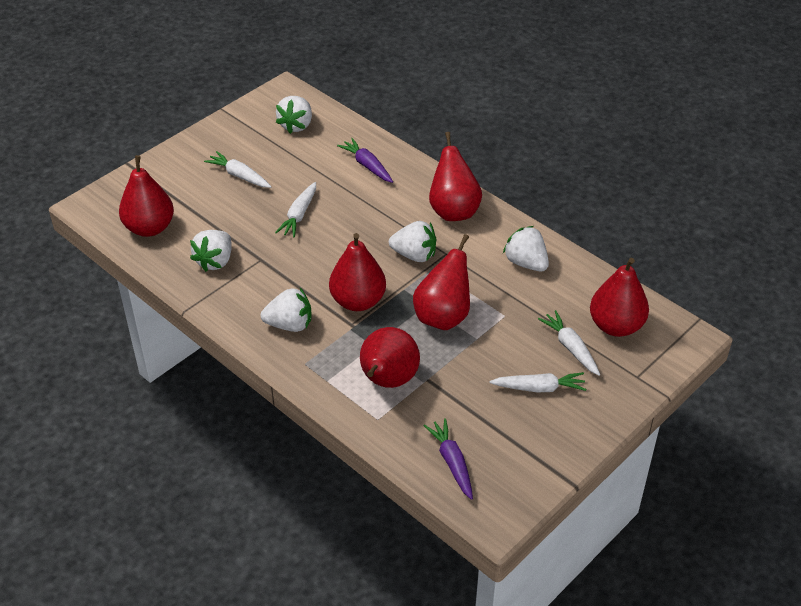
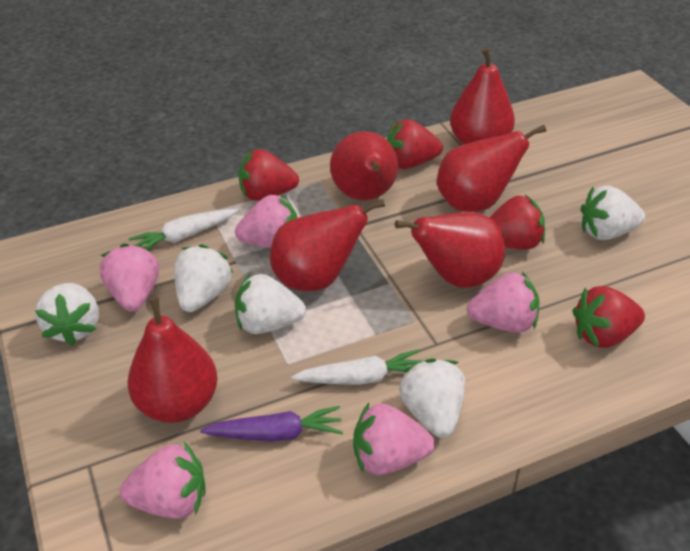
pink strawberry: 0 -> 5
purple carrot: 2 -> 1
red strawberry: 0 -> 4
white carrot: 4 -> 2

